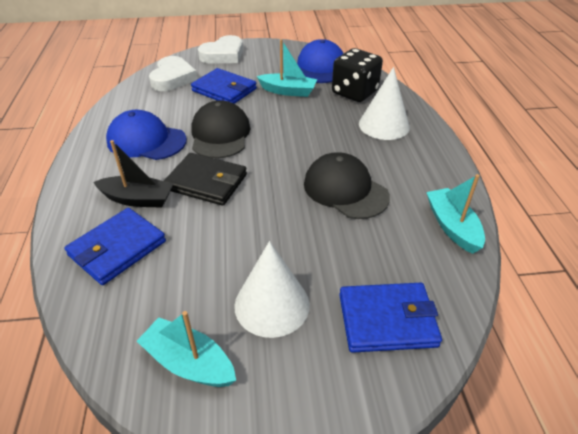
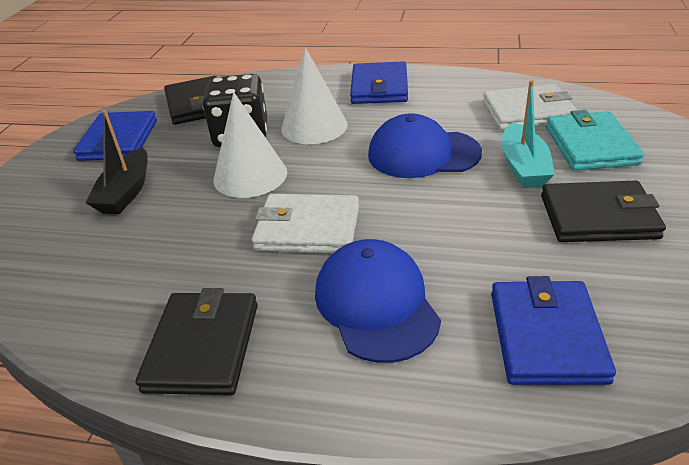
black cap: 2 -> 0
black wallet: 1 -> 3
turquoise boat: 3 -> 1
turquoise wallet: 0 -> 1
white heart: 2 -> 0
white wallet: 0 -> 2

